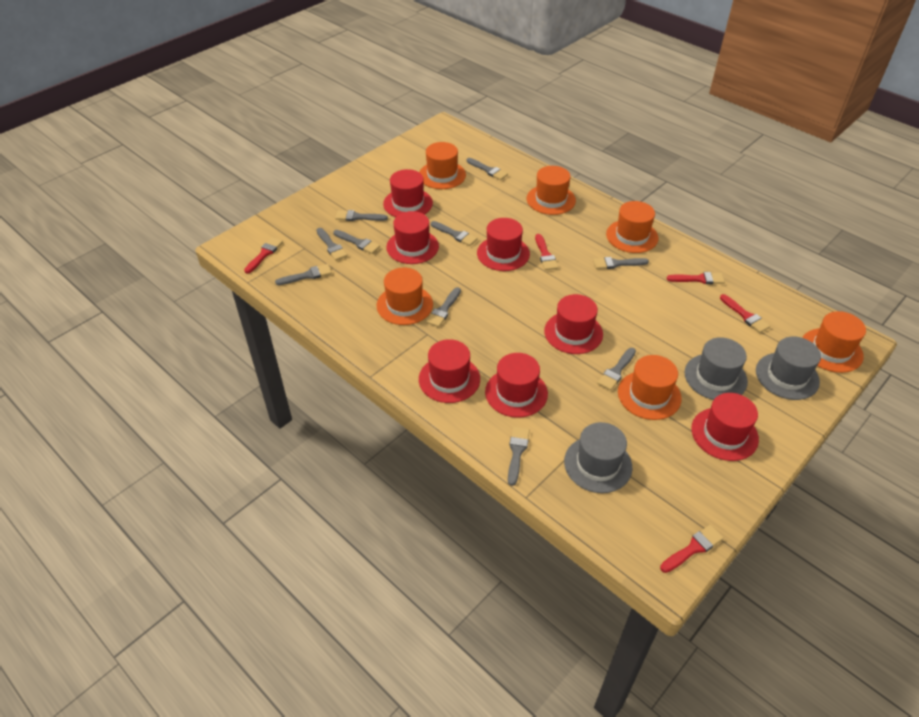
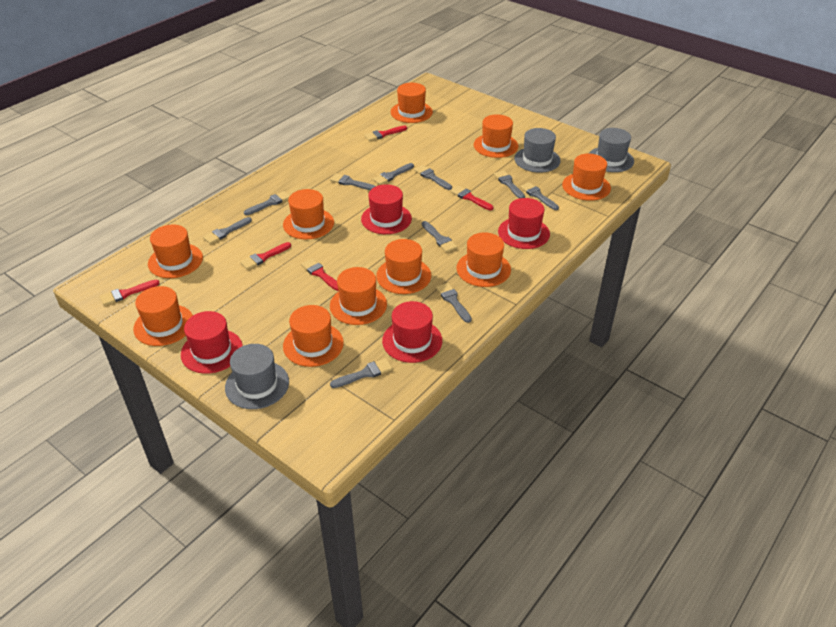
orange hat: 6 -> 10
red hat: 7 -> 4

